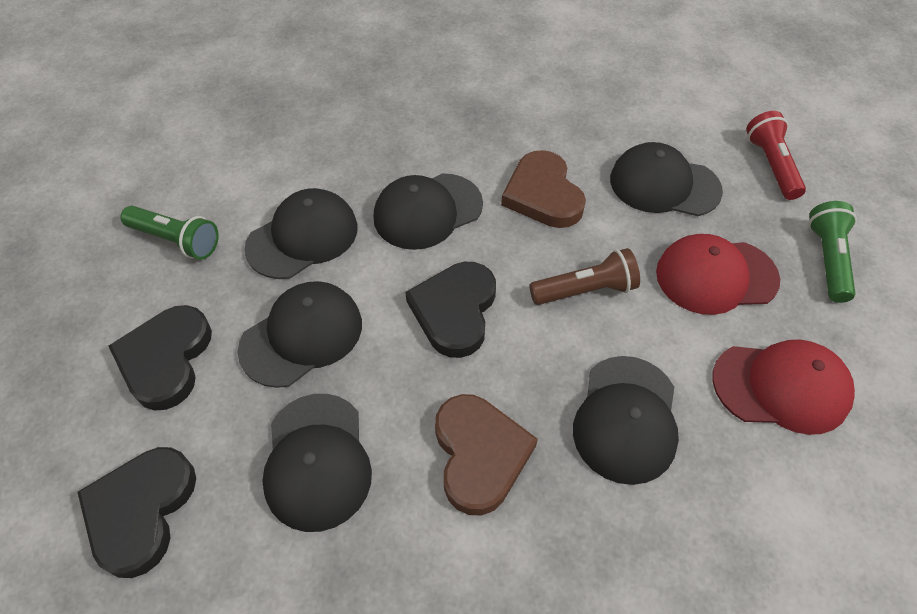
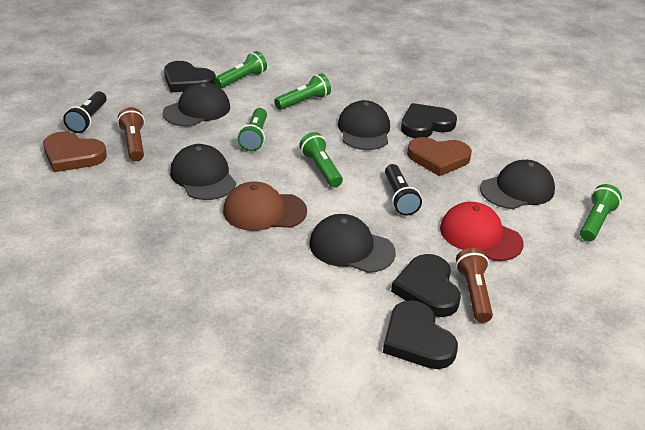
black cap: 6 -> 5
black flashlight: 0 -> 2
black heart: 3 -> 4
brown cap: 0 -> 1
brown flashlight: 1 -> 2
green flashlight: 2 -> 5
red cap: 2 -> 1
red flashlight: 1 -> 0

